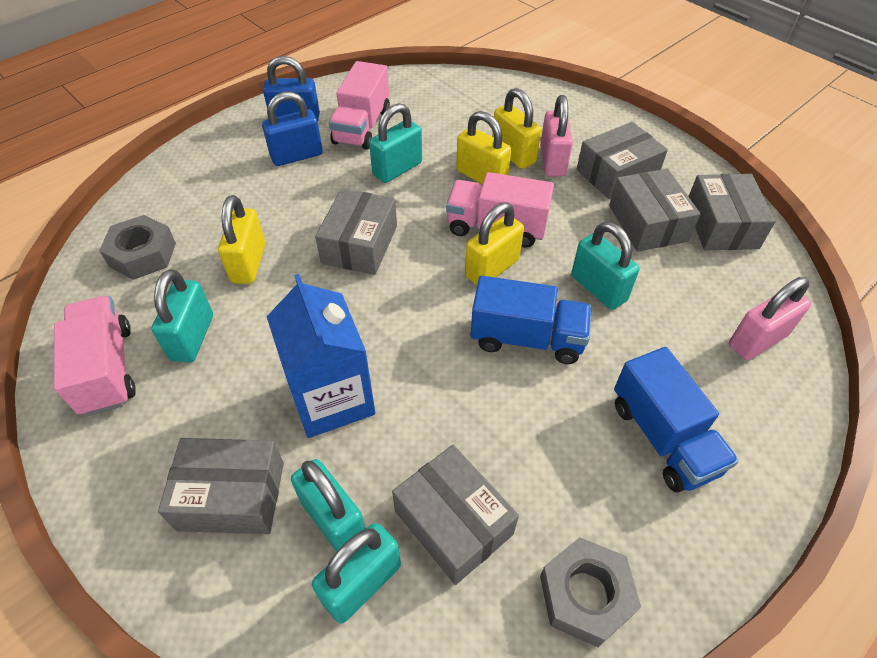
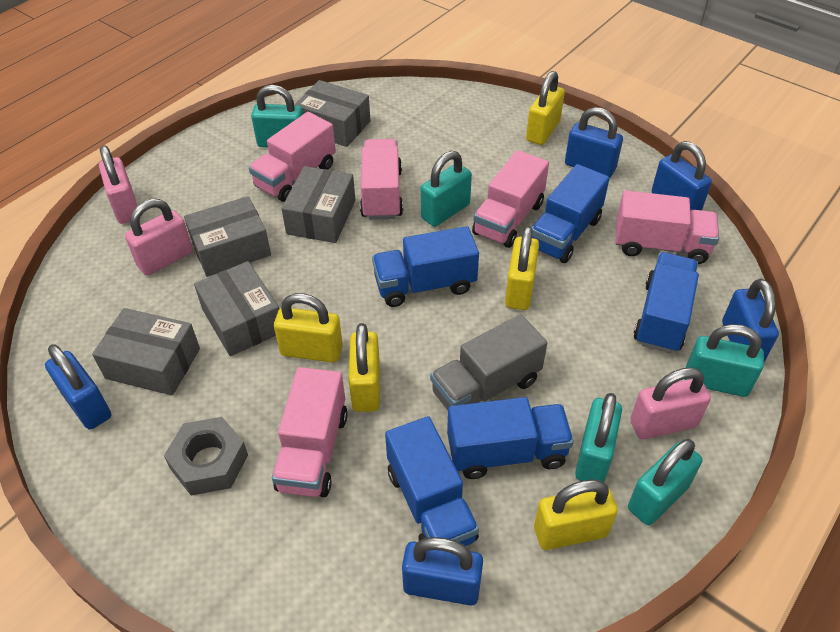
blue carton: 1 -> 0
blue padlock: 2 -> 5
blue truck: 2 -> 5
grey box: 6 -> 5
grey nut: 2 -> 1
grey truck: 0 -> 1
pink padlock: 2 -> 3
pink truck: 3 -> 5
yellow padlock: 4 -> 5

